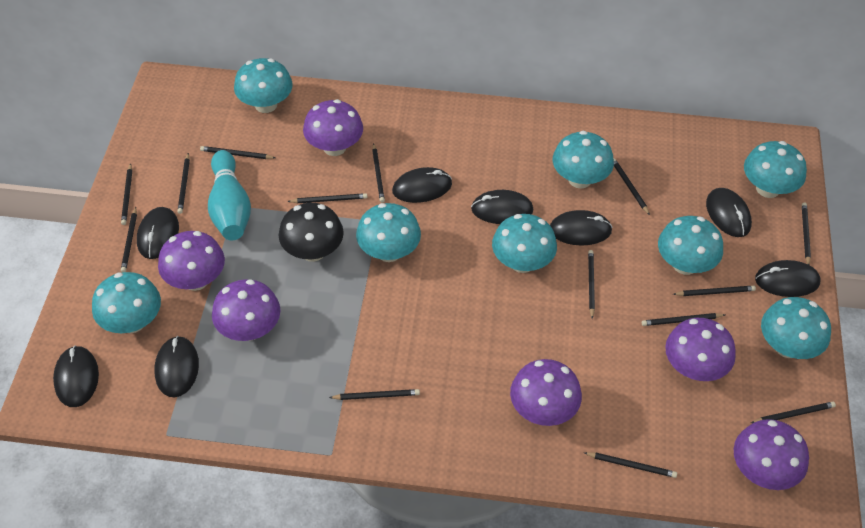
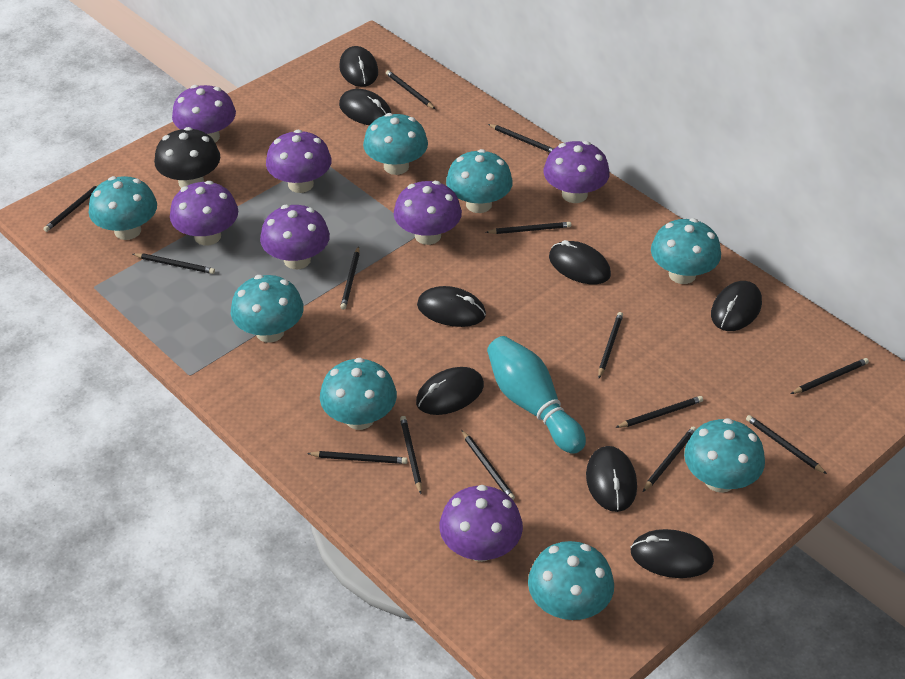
purple mushroom: 6 -> 7

